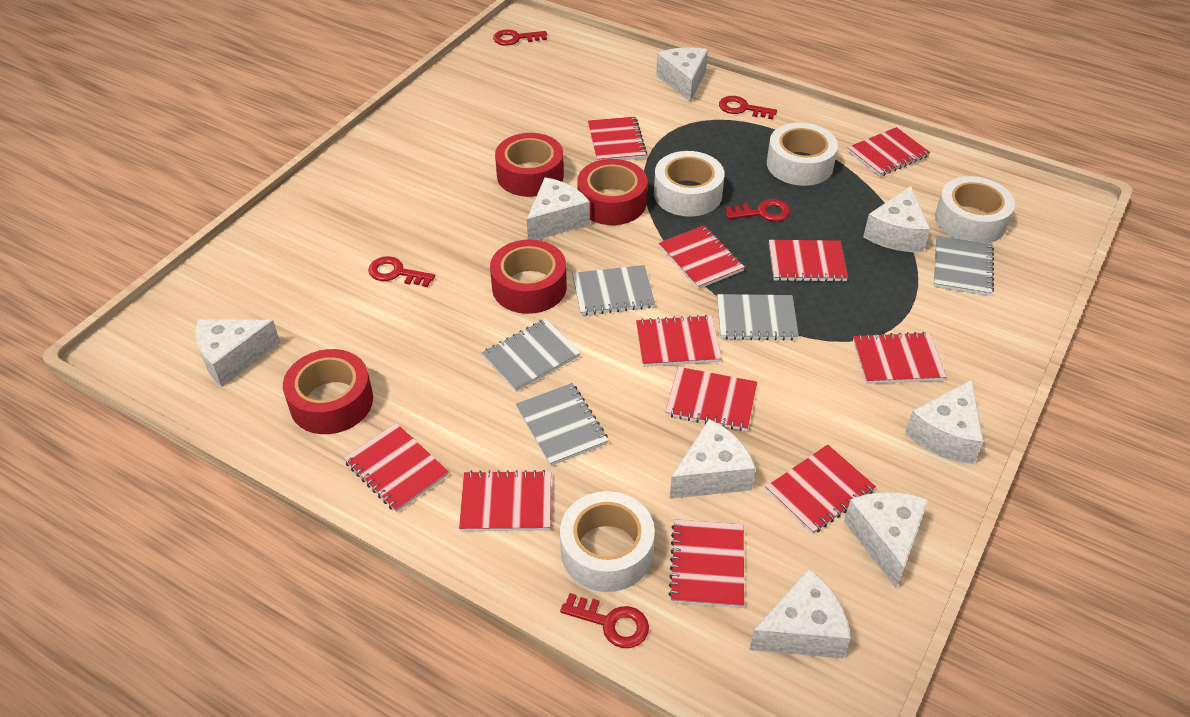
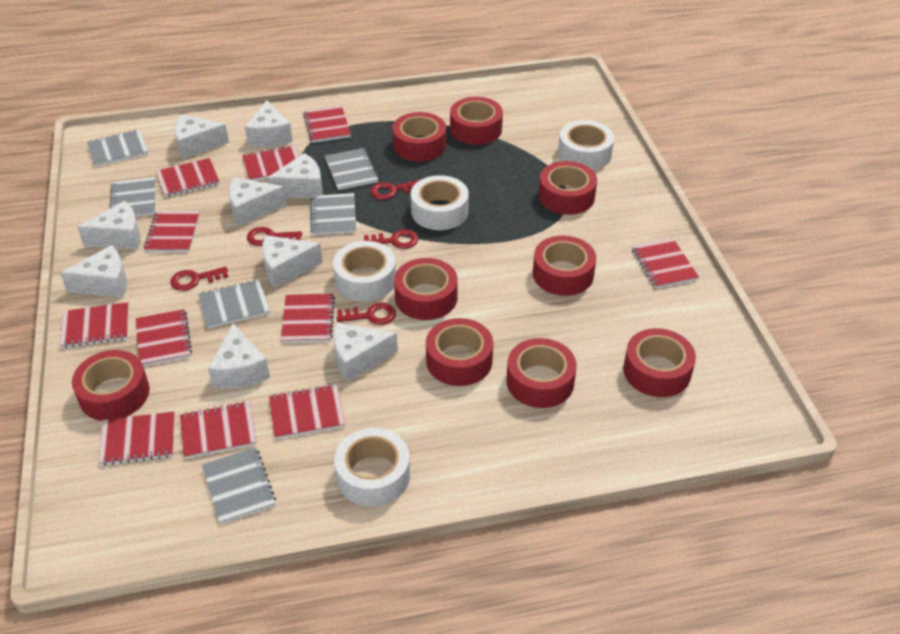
grey notebook: 5 -> 6
red tape: 4 -> 9
white cheese: 8 -> 9

